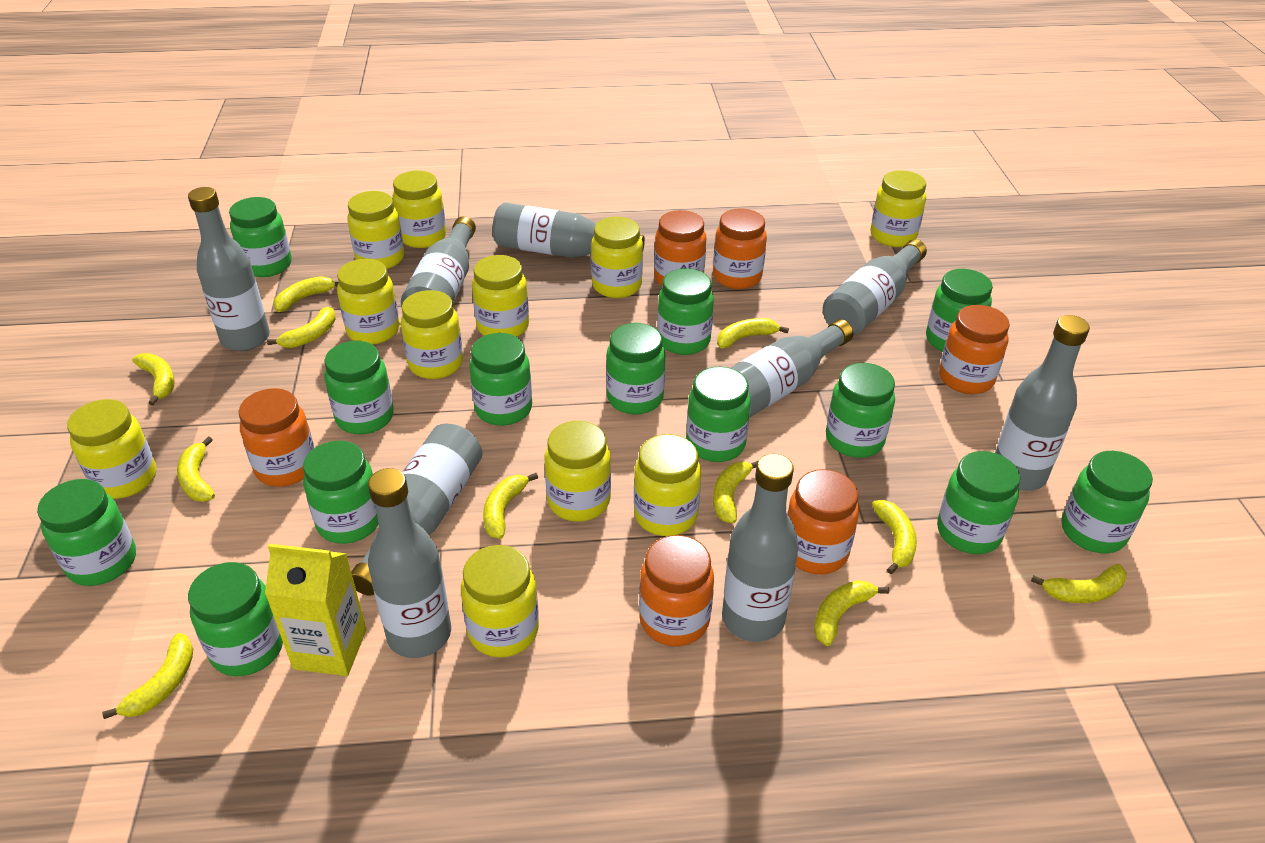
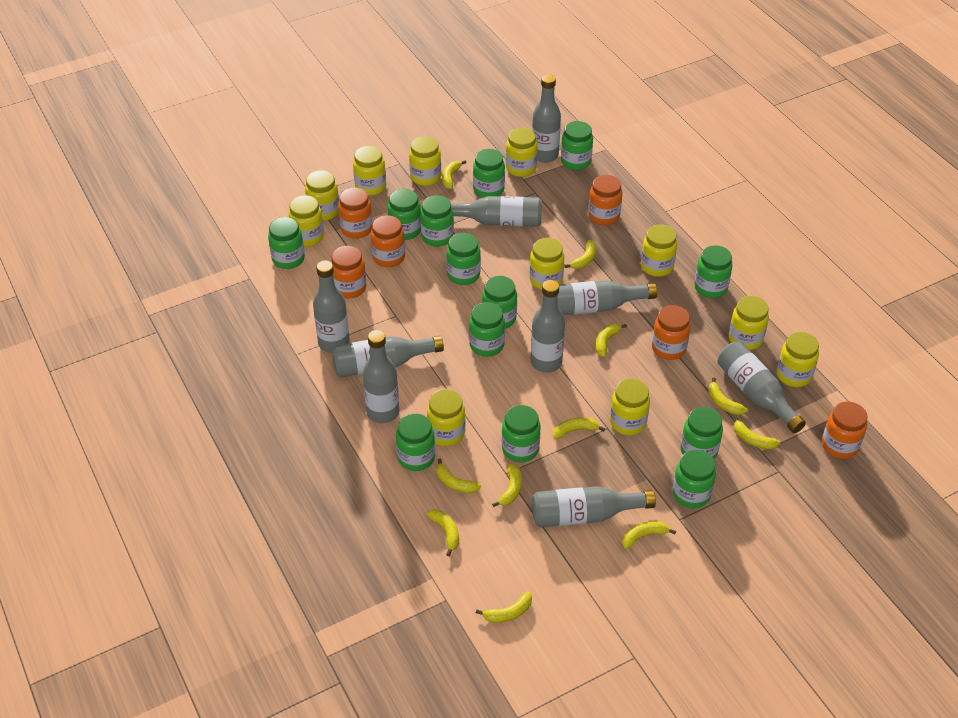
yellow carton: 1 -> 0

